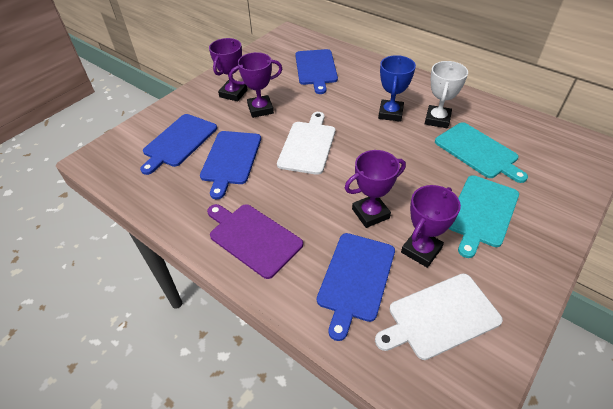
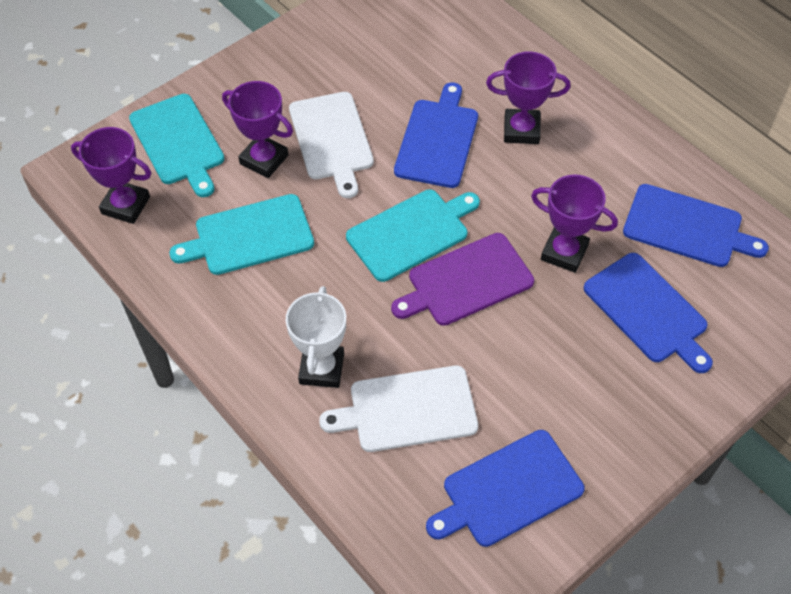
blue trophy: 1 -> 0
turquoise cutting board: 2 -> 3

